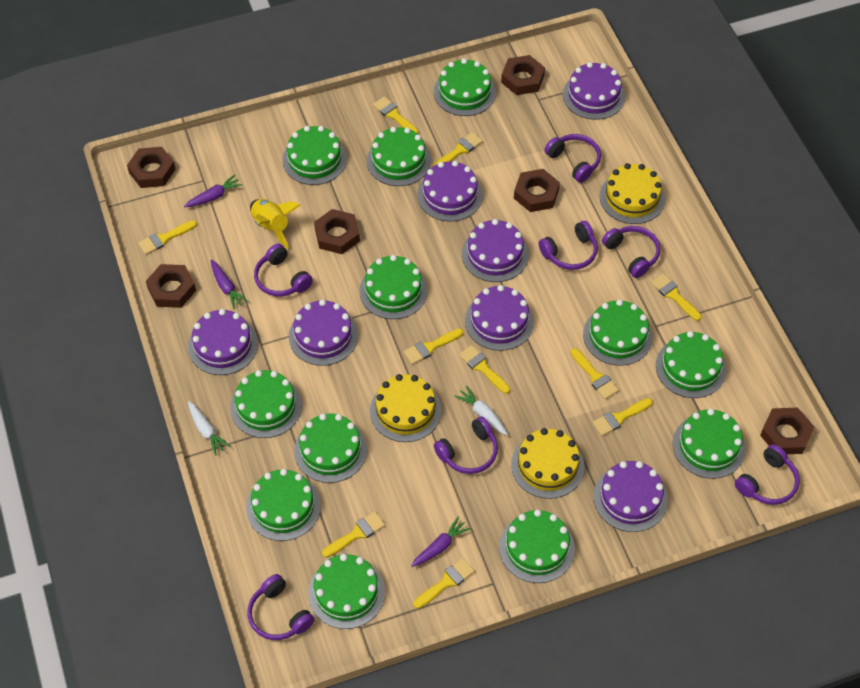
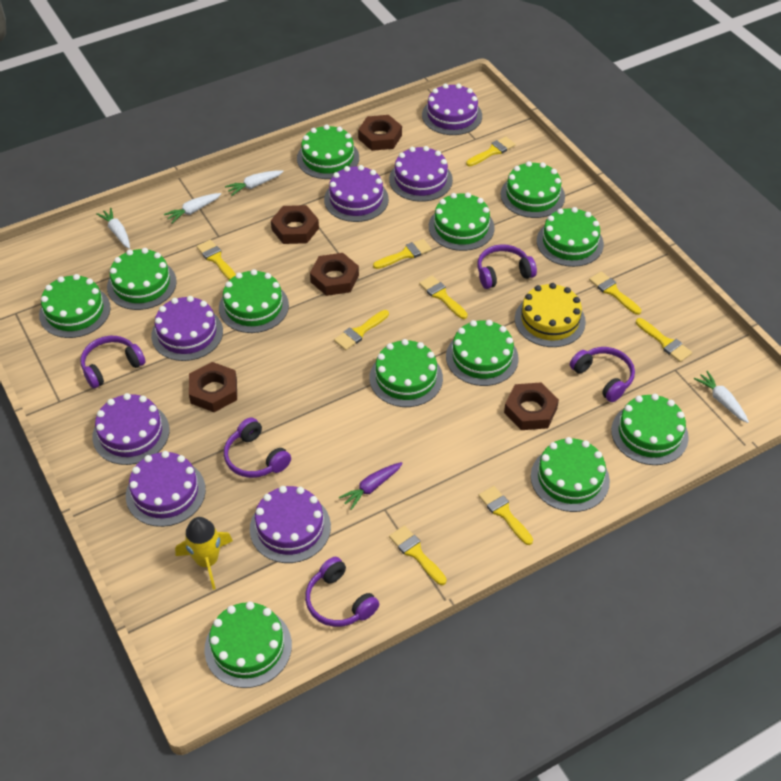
brown nut: 6 -> 5
purple carrot: 3 -> 1
purple headphones: 7 -> 5
white carrot: 2 -> 4
yellow brush: 10 -> 9
yellow cake: 3 -> 1

